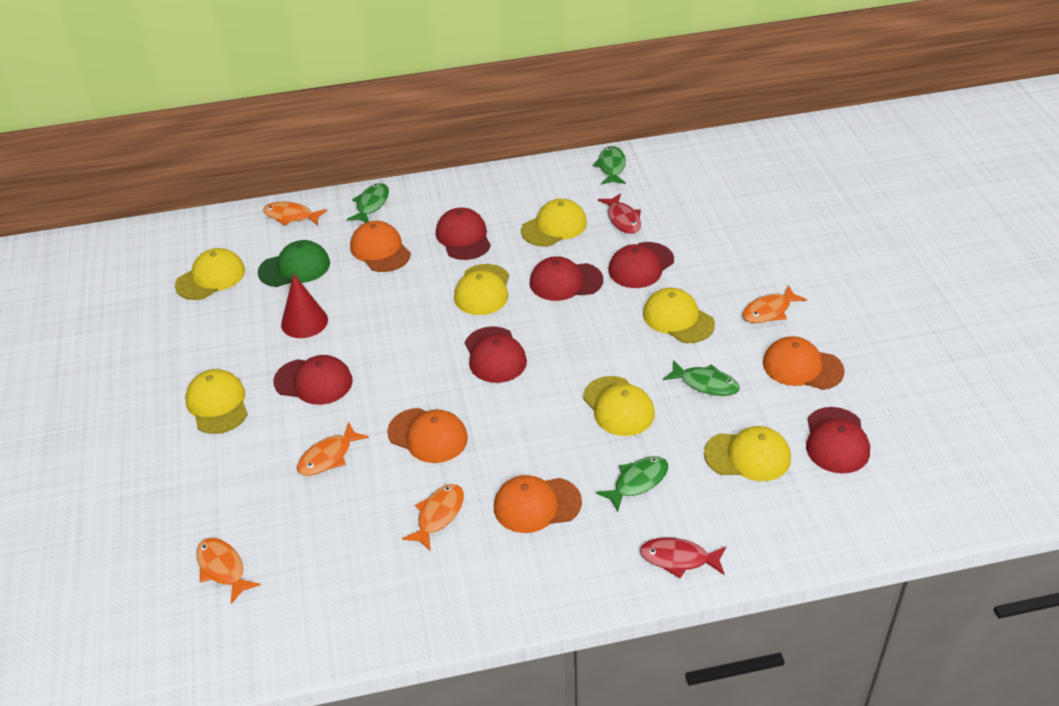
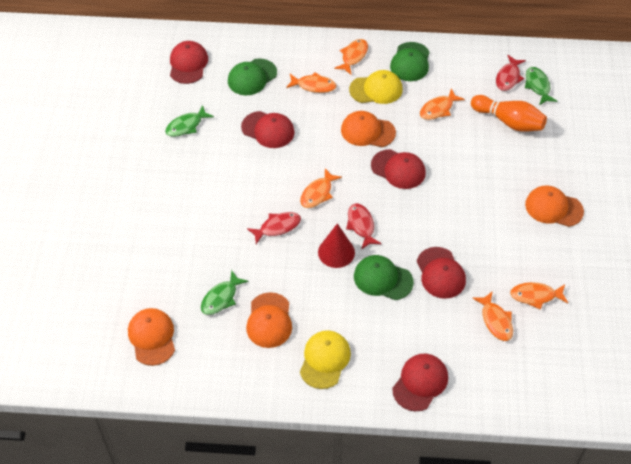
green cap: 1 -> 3
green fish: 4 -> 3
orange bowling pin: 0 -> 1
orange fish: 5 -> 6
red cap: 6 -> 5
red fish: 2 -> 3
yellow cap: 7 -> 2

